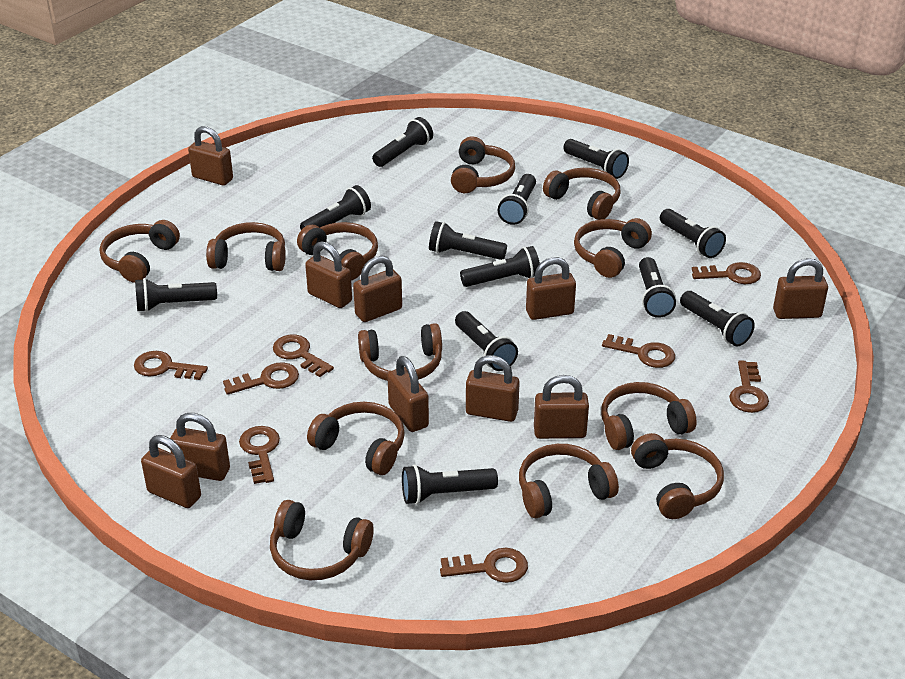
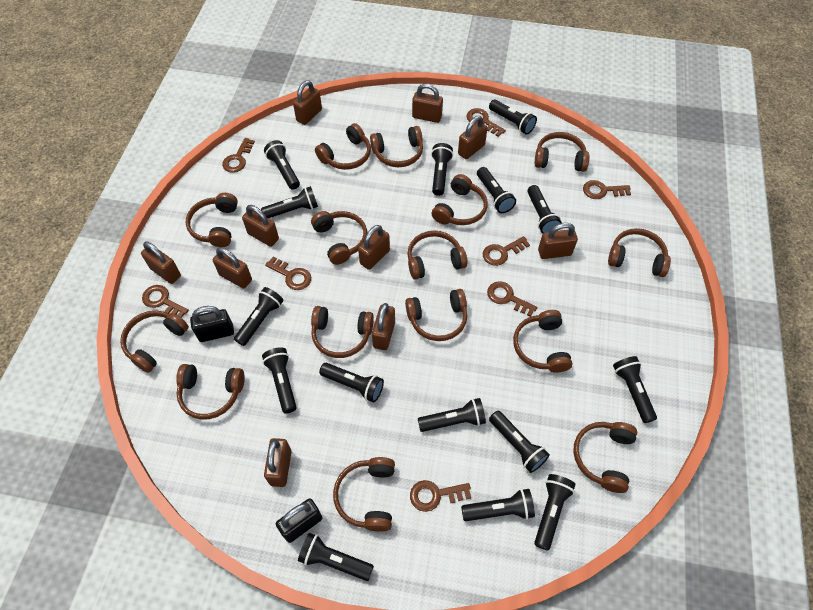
black flashlight: 12 -> 15
black padlock: 0 -> 2
brown headphones: 12 -> 15

